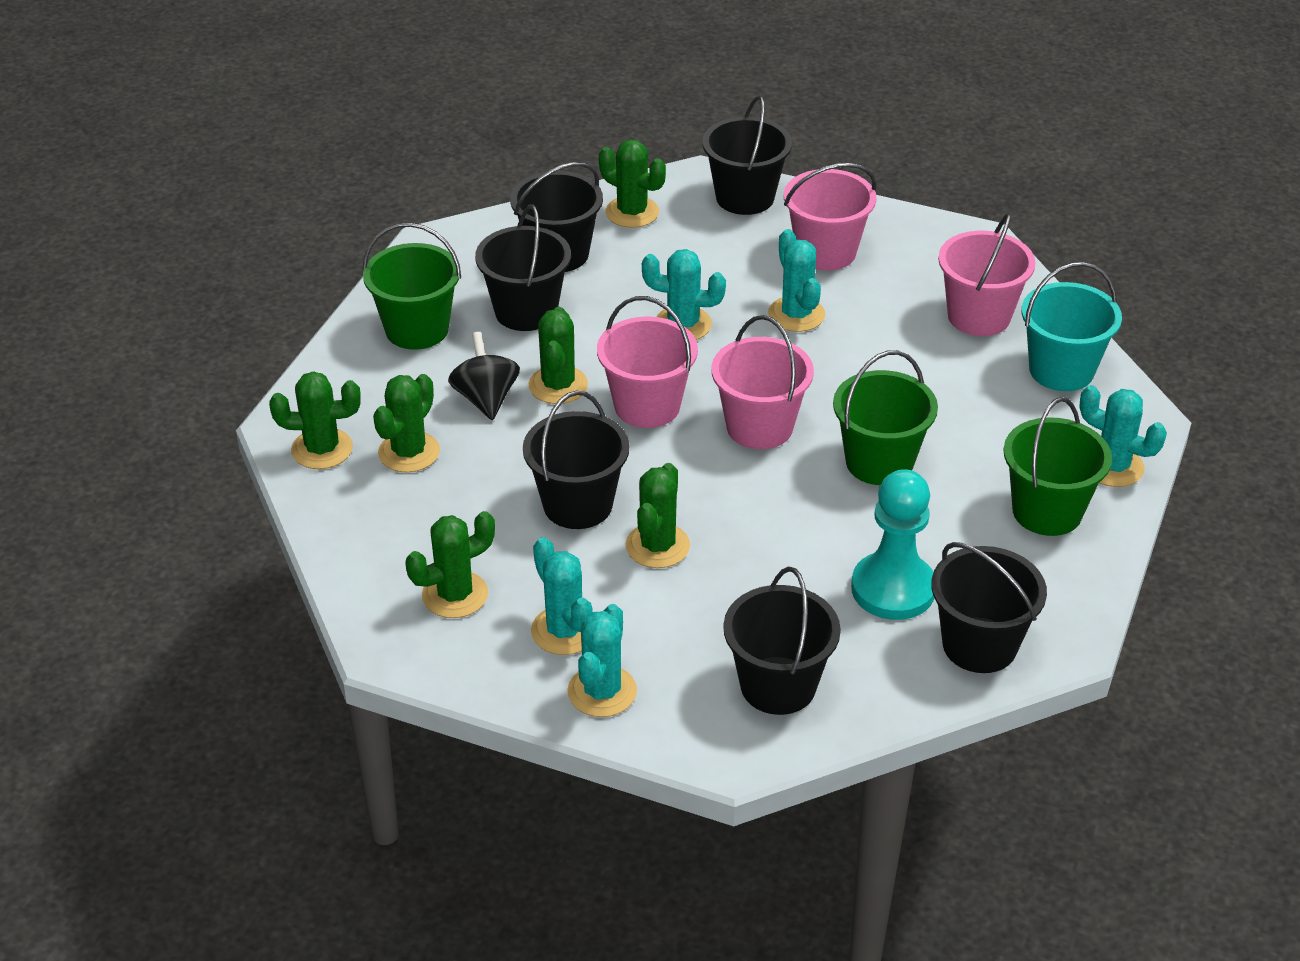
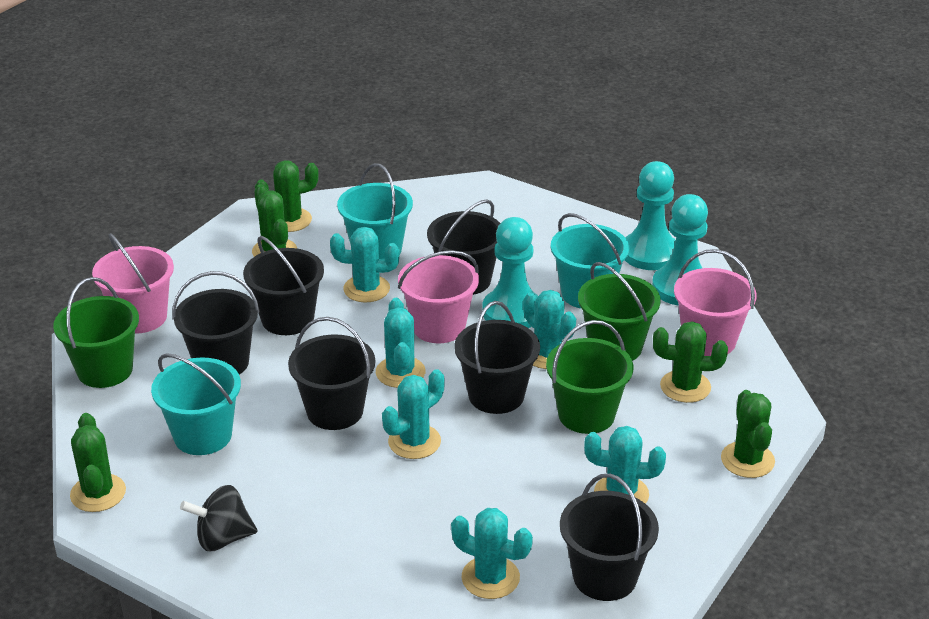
green cactus: 6 -> 5
pink bucket: 4 -> 3
turquoise bucket: 1 -> 3
turquoise cactus: 5 -> 6
turquoise pawn: 1 -> 3

